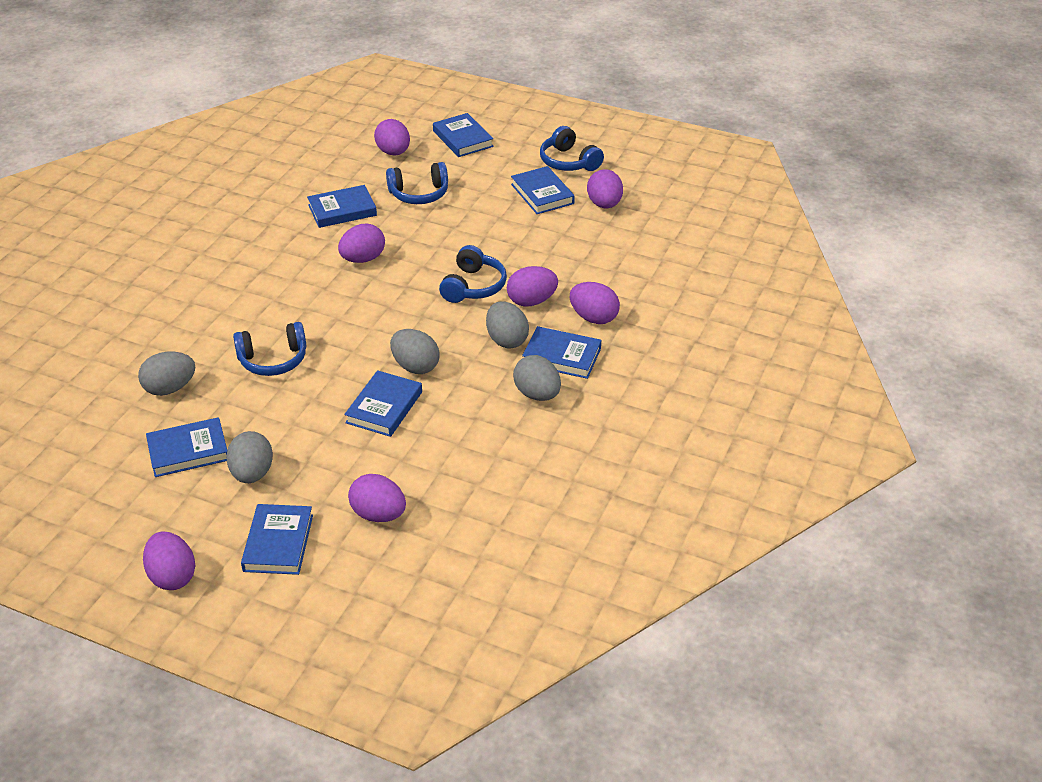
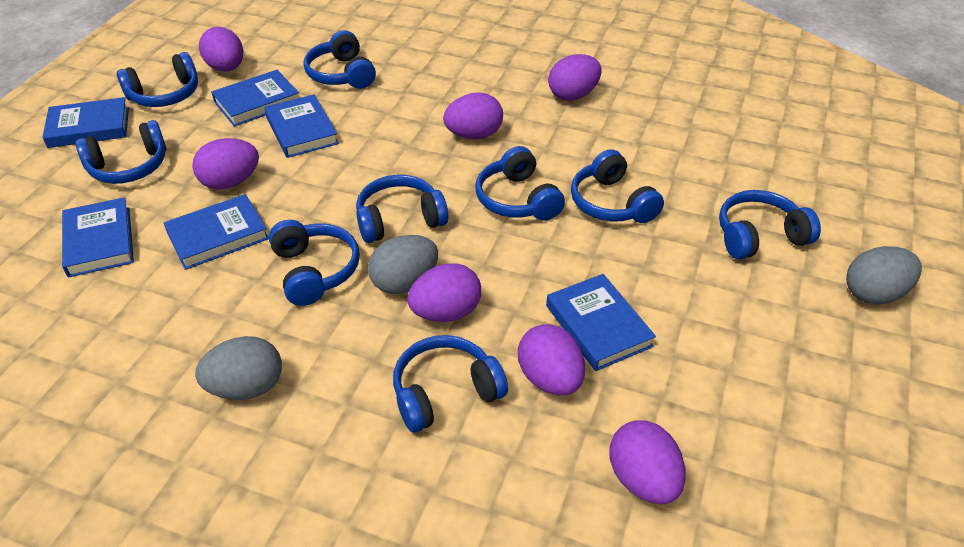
blue book: 7 -> 6
blue headphones: 4 -> 9
grey egg: 5 -> 3

